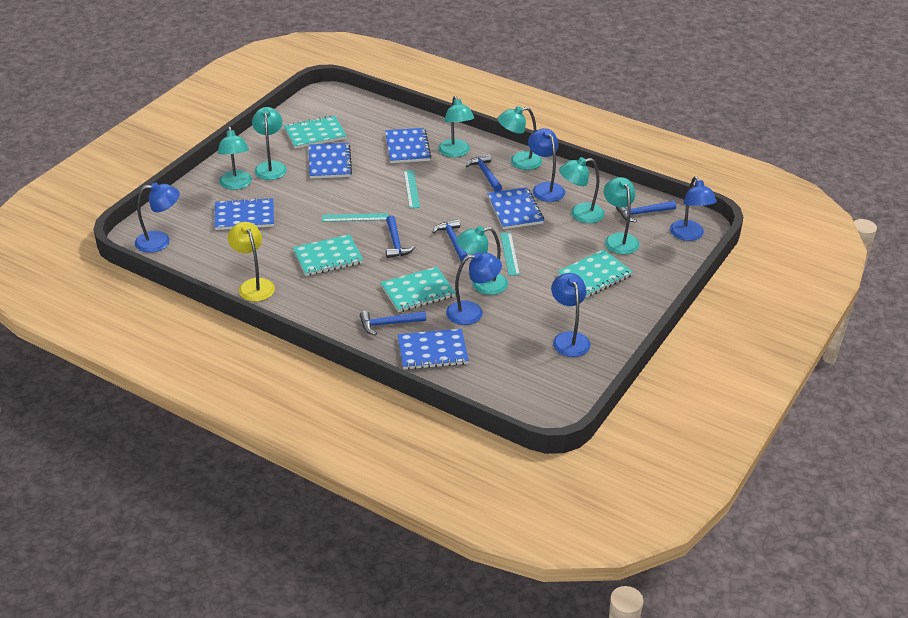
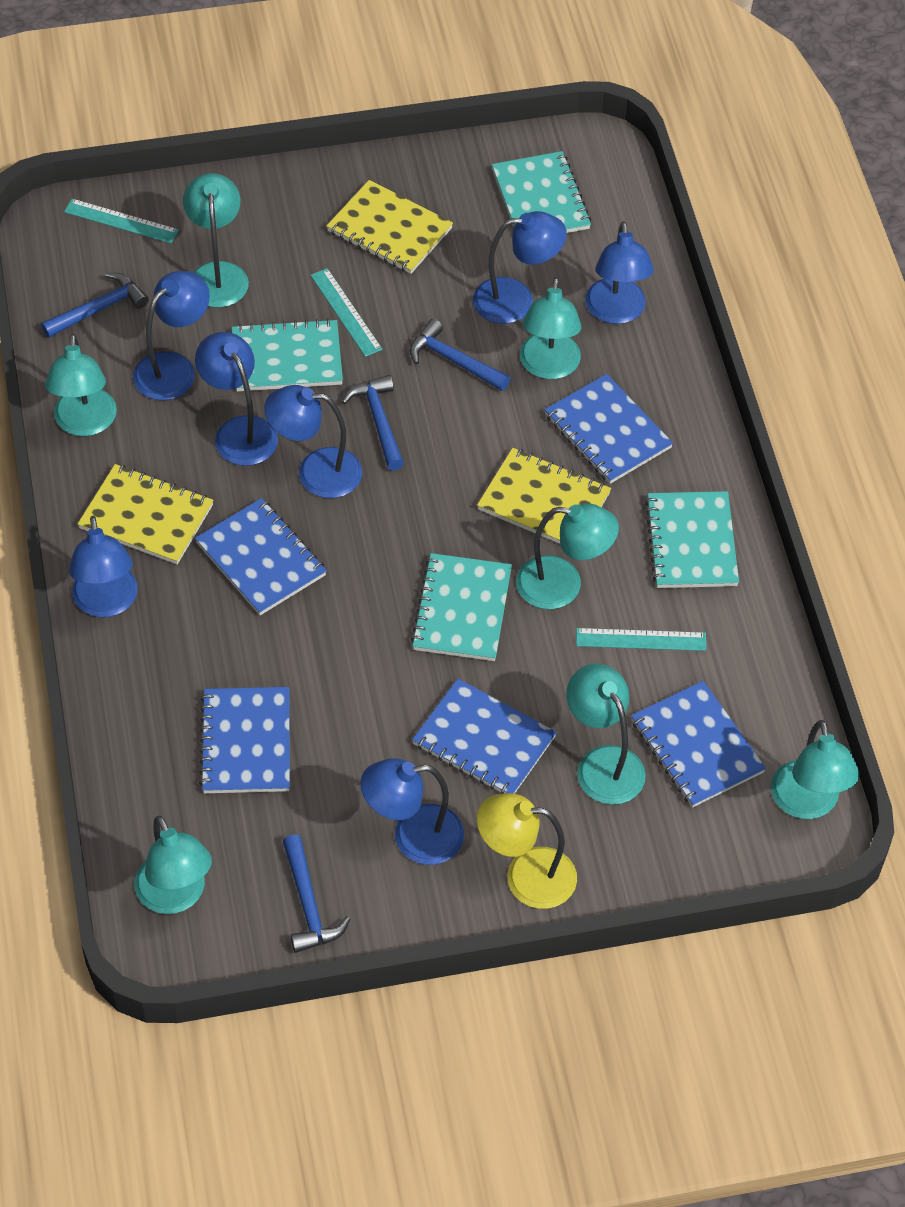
blue hammer: 5 -> 4
blue lamp: 5 -> 7
yellow notebook: 0 -> 3

